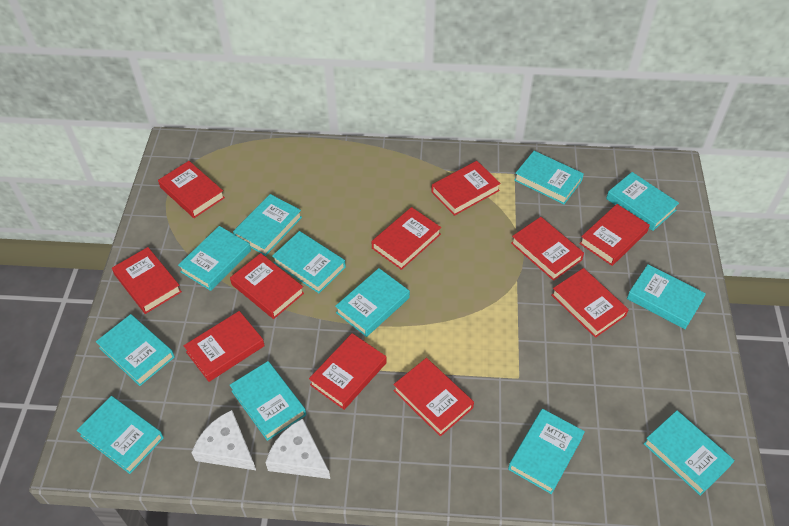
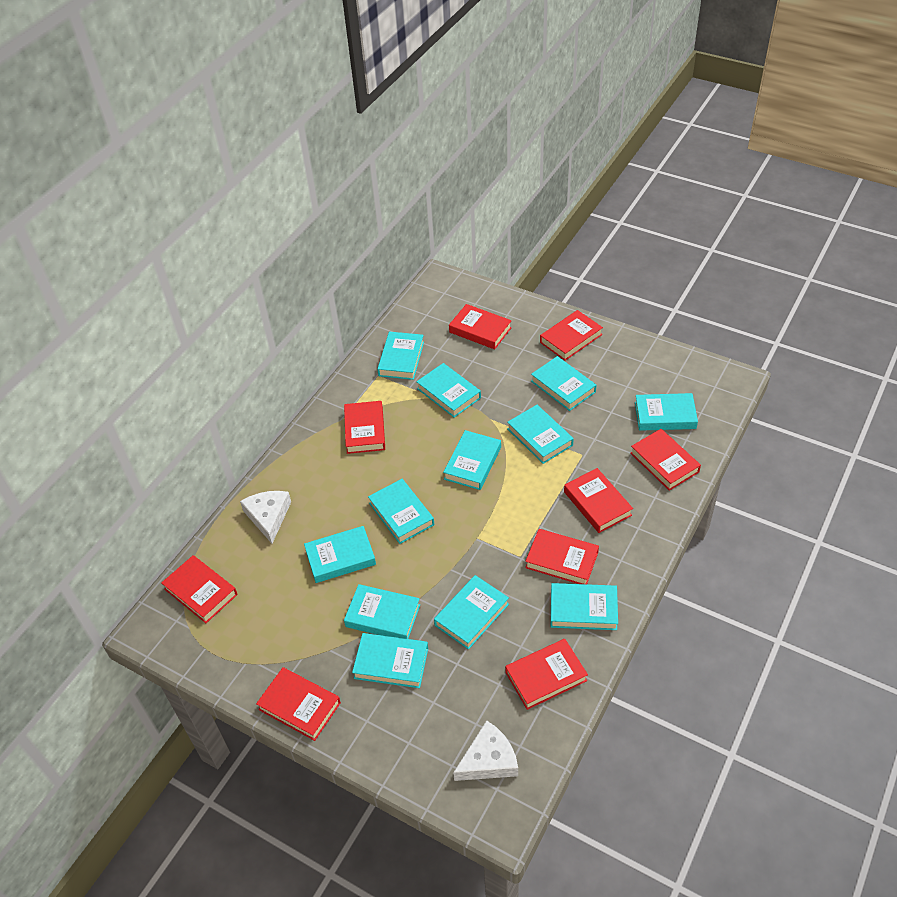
red book: 11 -> 9

